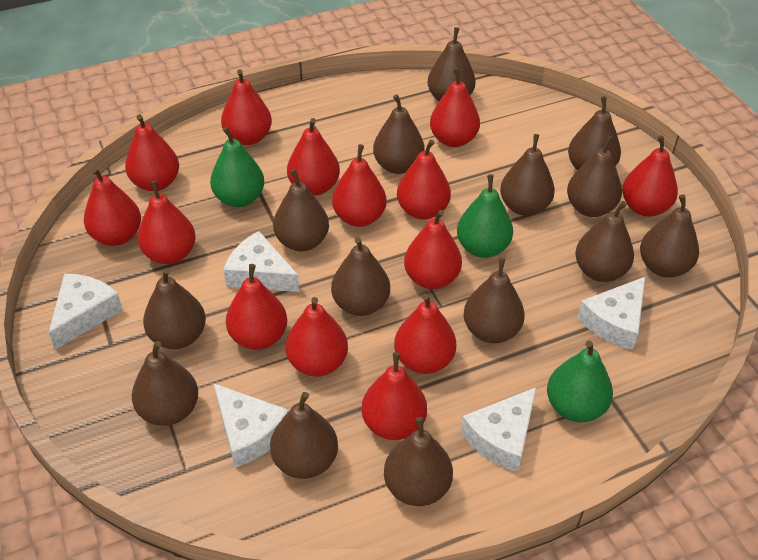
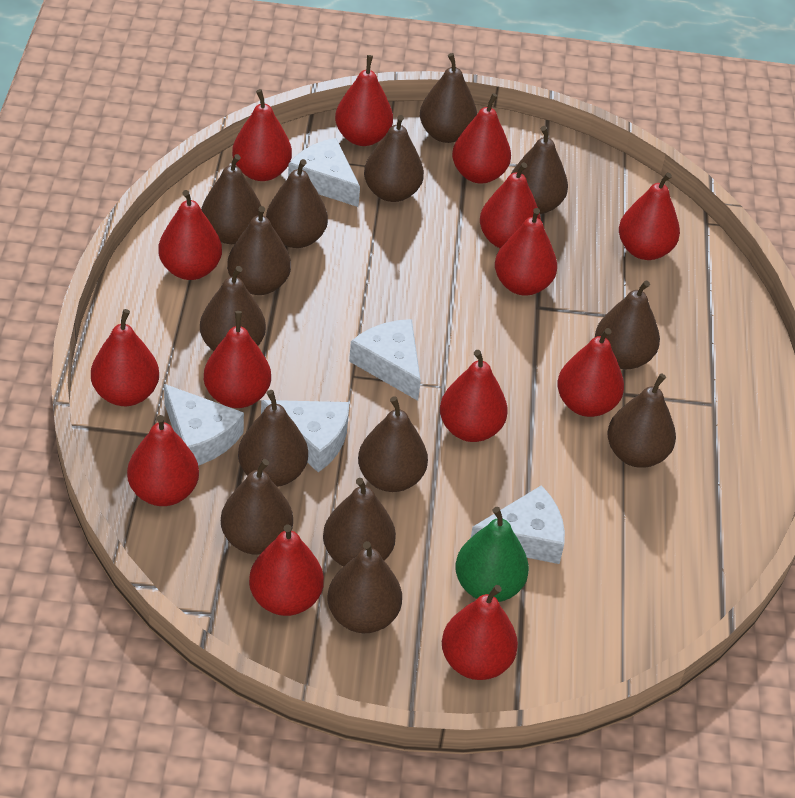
green pear: 3 -> 1

